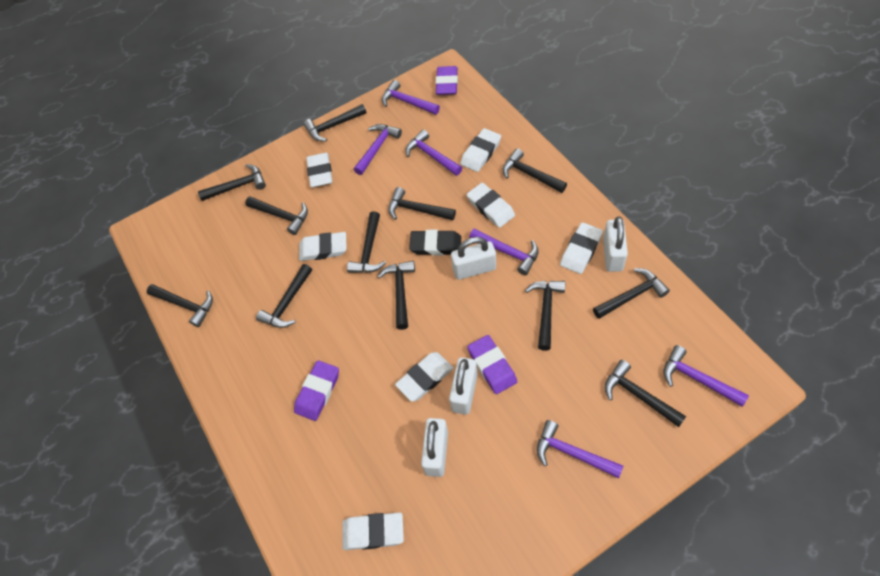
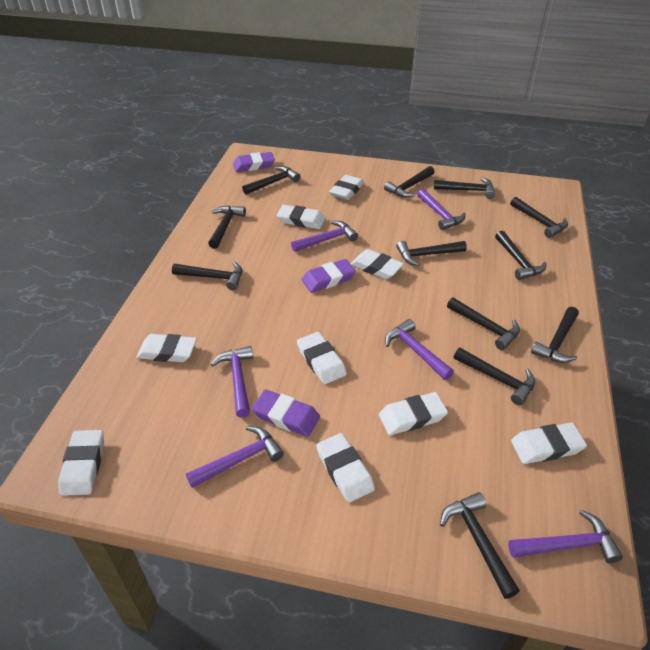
black eraser: 1 -> 0
white eraser: 7 -> 9
white padlock: 4 -> 0

